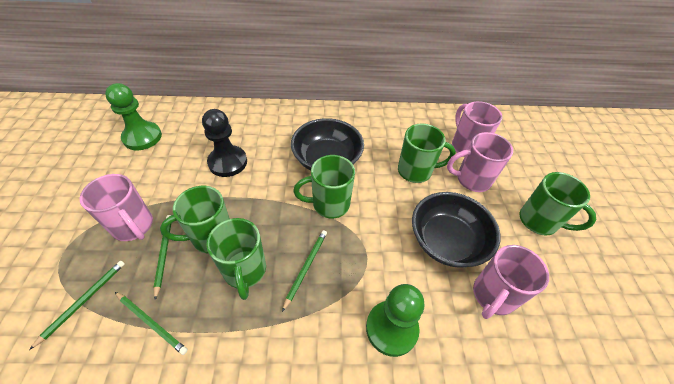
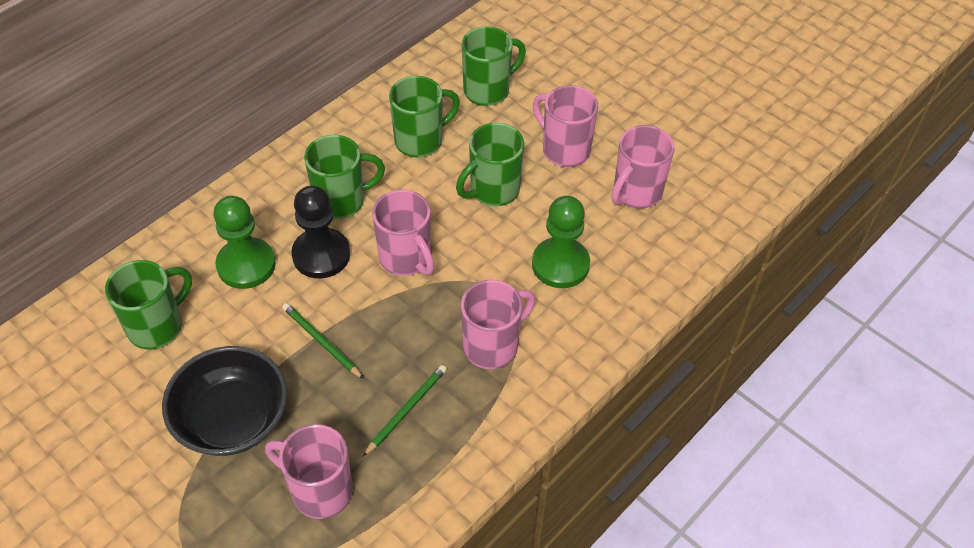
black bowl: 2 -> 1
green pencil: 4 -> 2
pink mug: 4 -> 5

